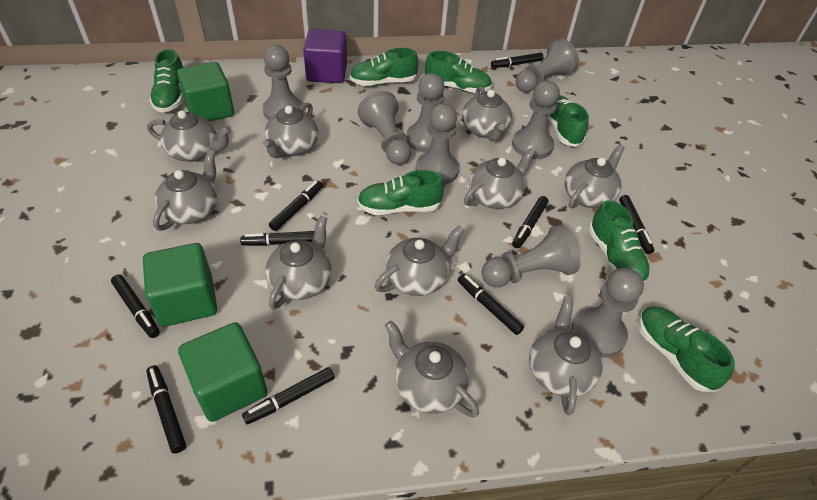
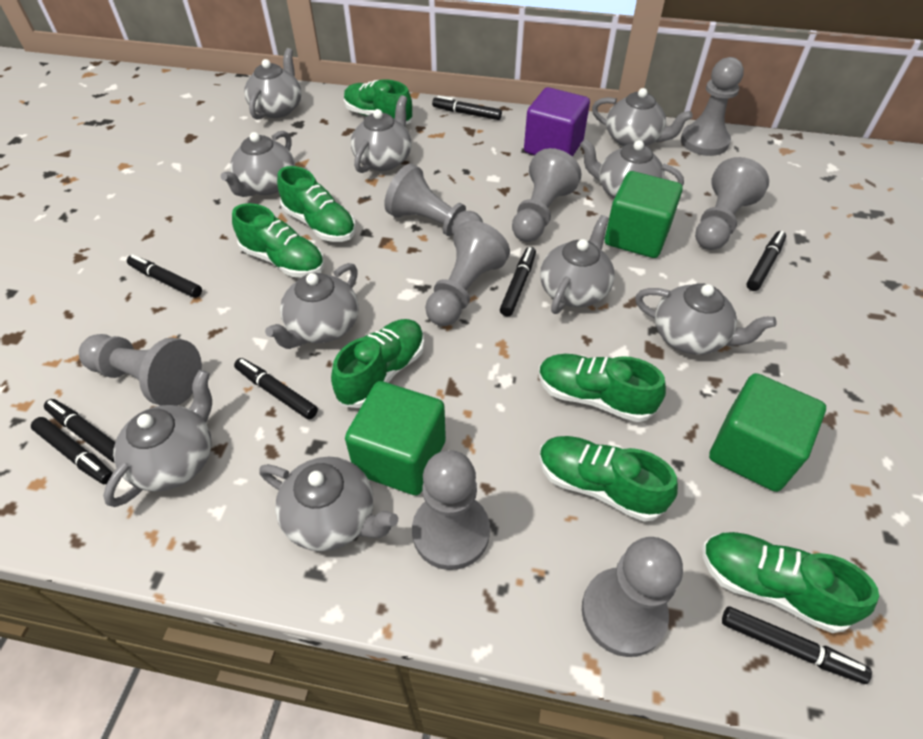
black marker: 9 -> 8

